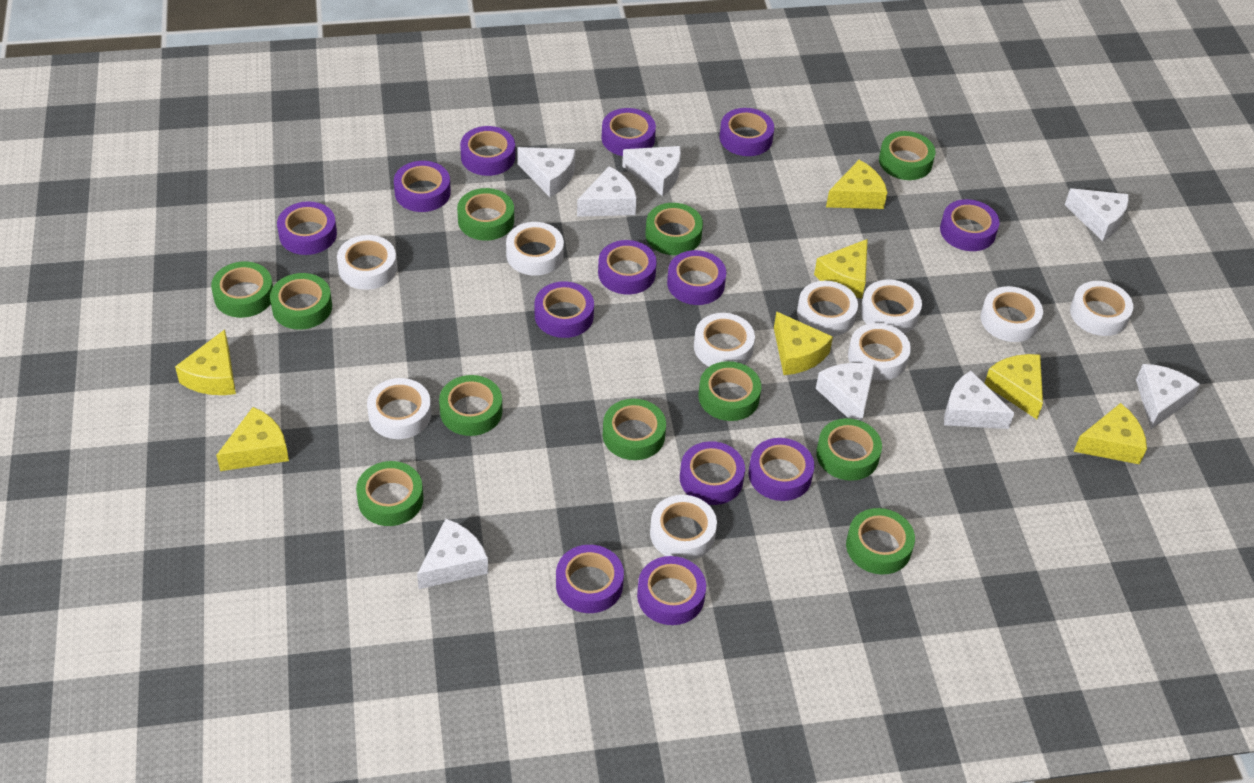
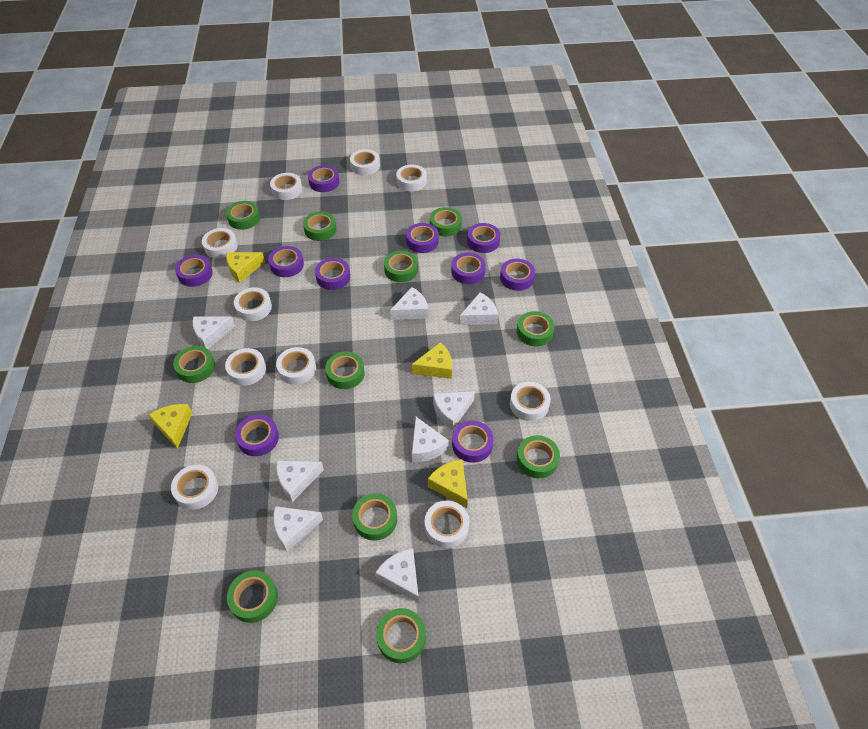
purple tape: 13 -> 10
yellow cheese: 7 -> 4

